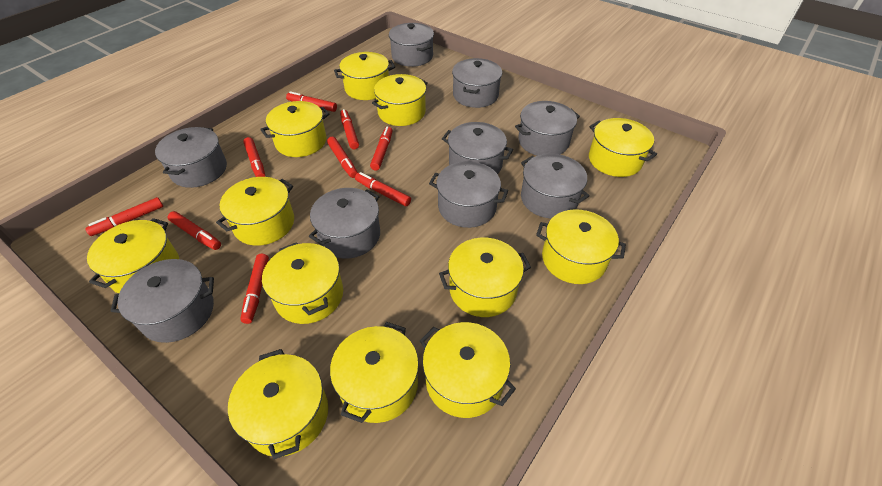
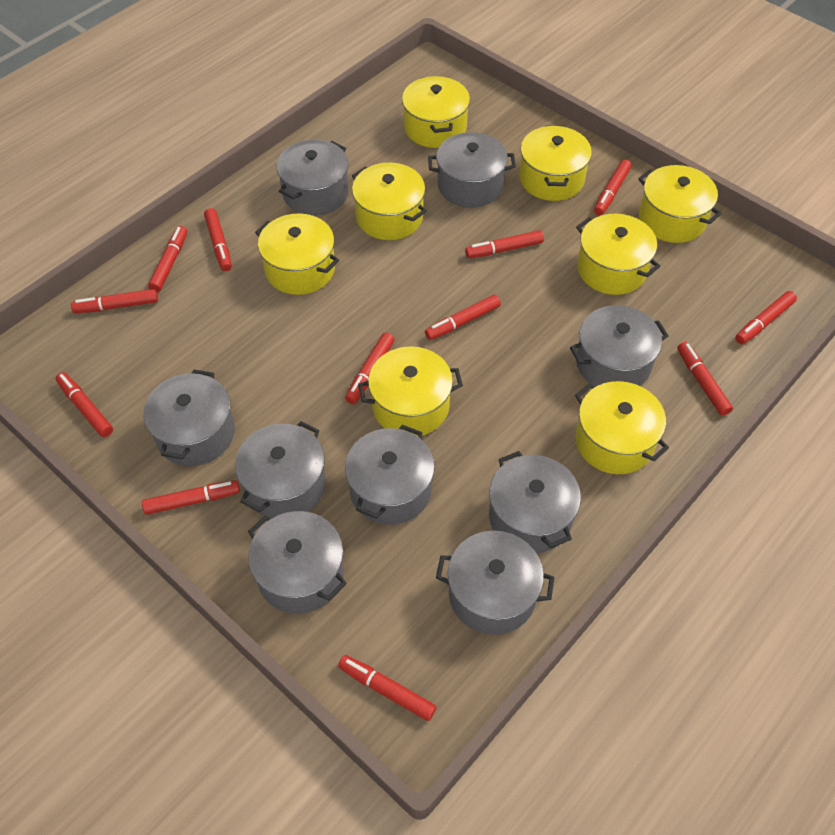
red marker: 9 -> 12
yellow pot: 12 -> 8

